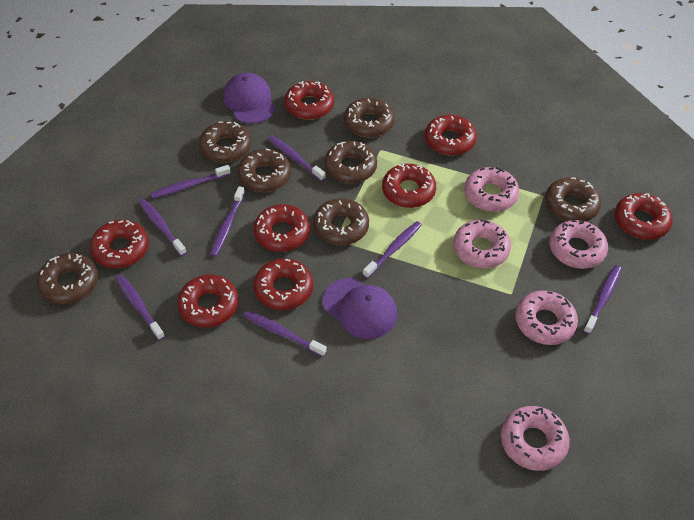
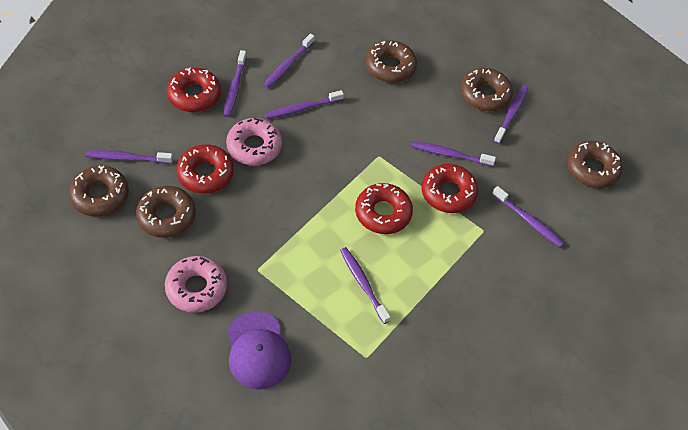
brown donut: 7 -> 5
pink donut: 5 -> 2
purple cap: 2 -> 1
red donut: 8 -> 4

